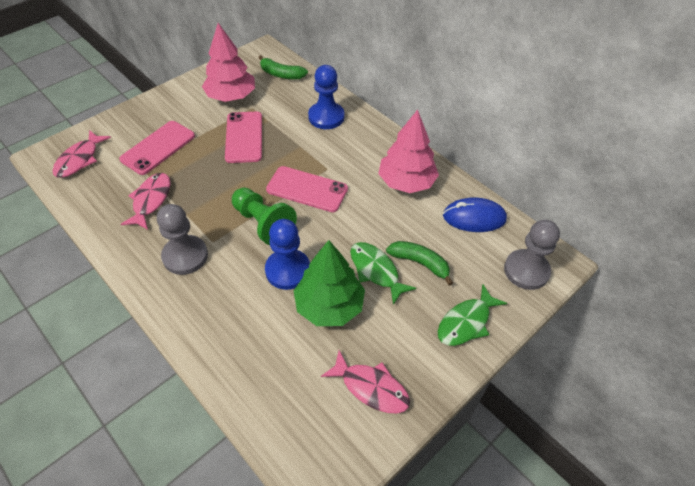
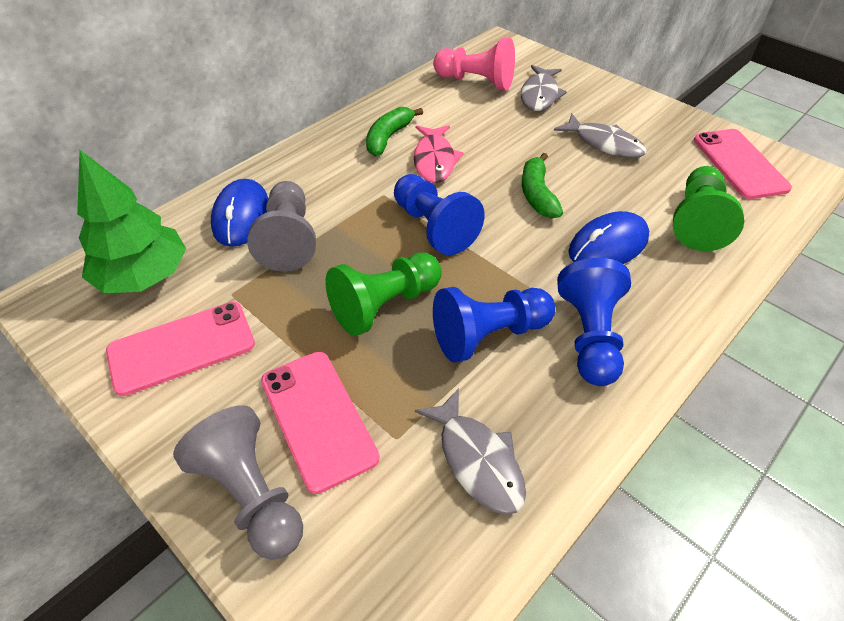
blue mouse: 1 -> 2
blue pawn: 2 -> 3
green fish: 2 -> 0
green pawn: 1 -> 2
grey fish: 0 -> 3
pink fish: 3 -> 1
pink pawn: 0 -> 1
pink tree: 2 -> 0

